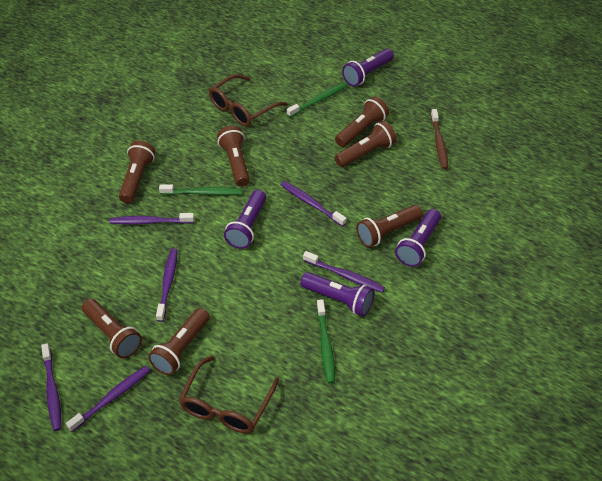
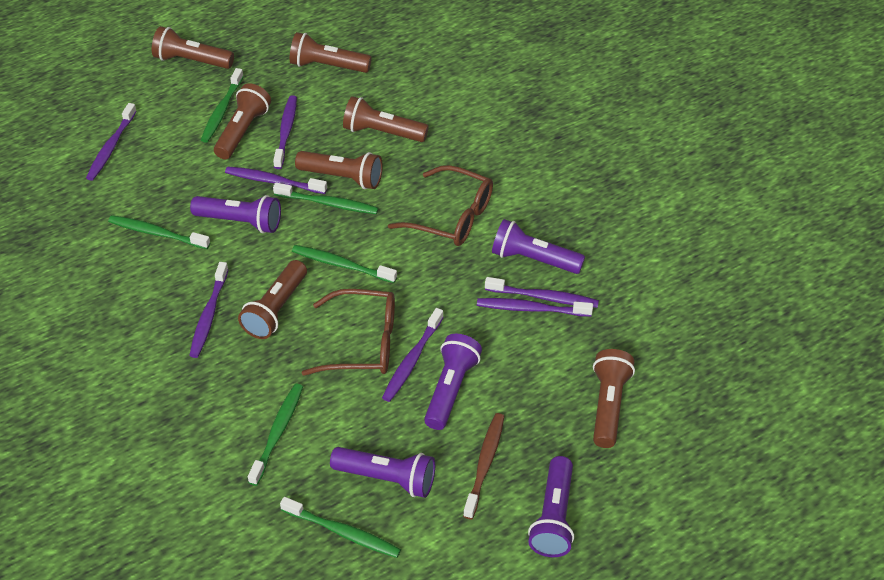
green toothbrush: 3 -> 6
purple flashlight: 4 -> 5
purple toothbrush: 6 -> 7

